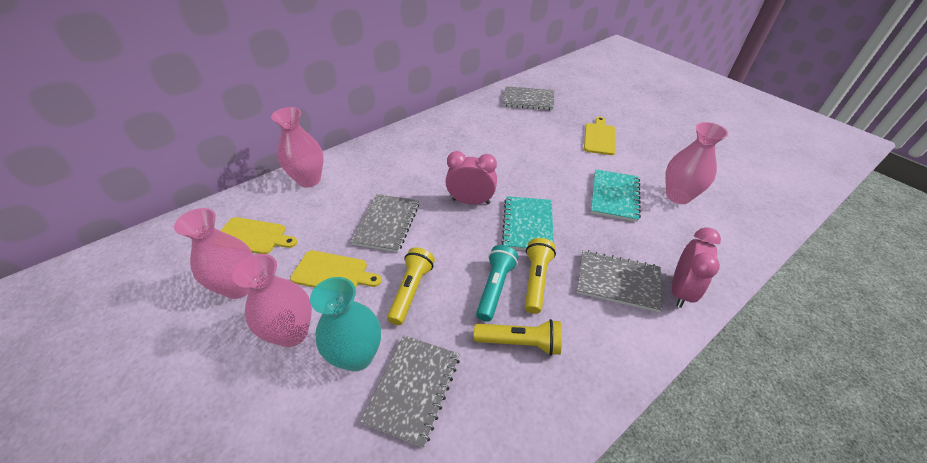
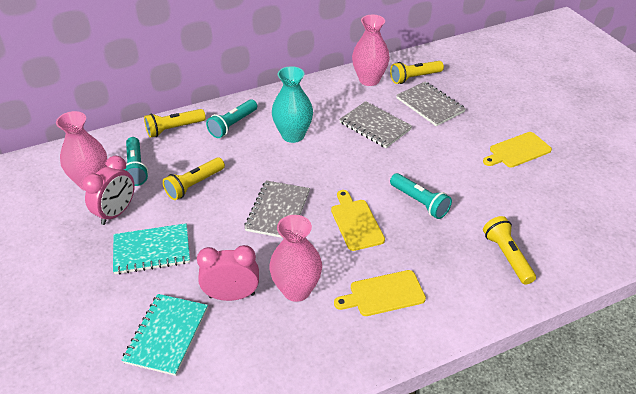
grey notebook: 4 -> 3
pink vase: 4 -> 3
turquoise flashlight: 1 -> 3
yellow flashlight: 3 -> 4

